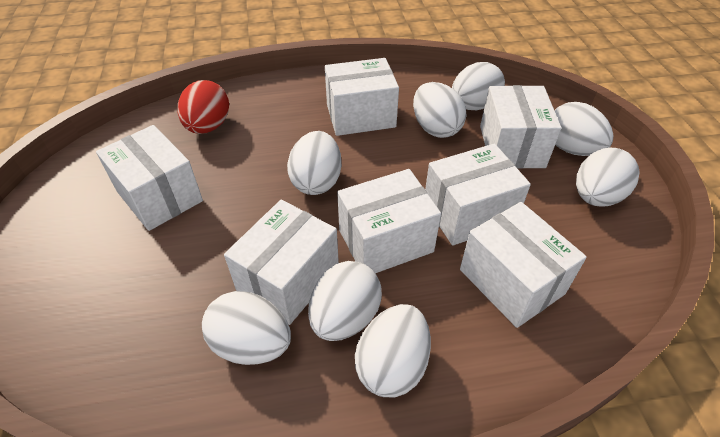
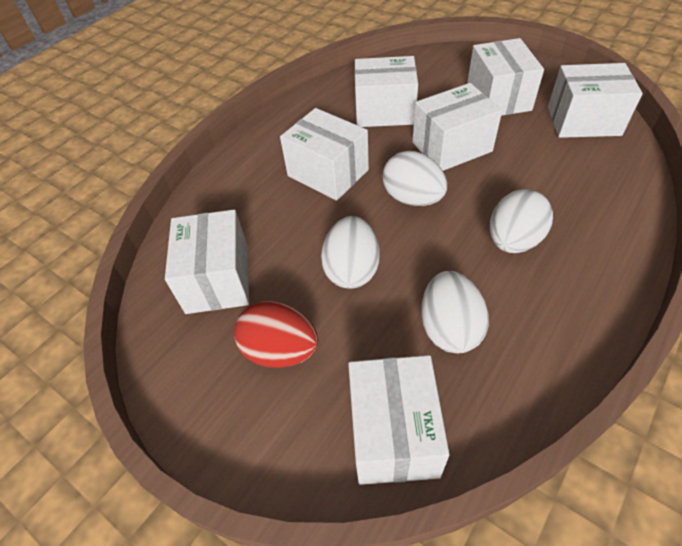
white egg: 8 -> 4

